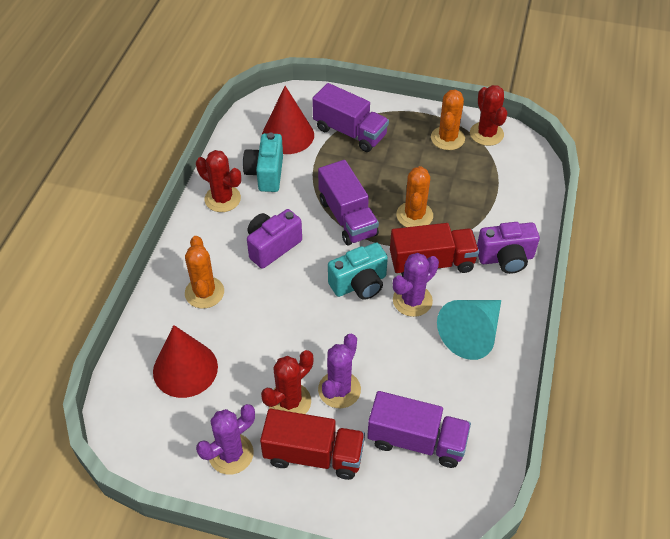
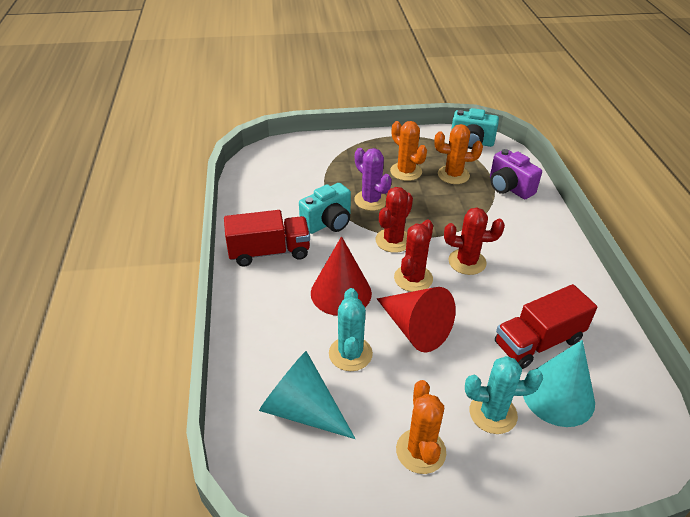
purple cactus: 3 -> 1
purple camera: 2 -> 1
purple truck: 3 -> 0
turquoise cactus: 0 -> 2
turquoise cone: 1 -> 2

